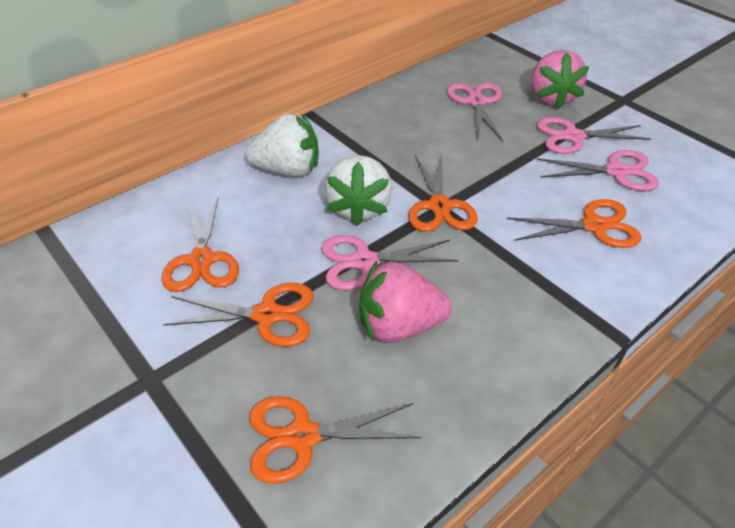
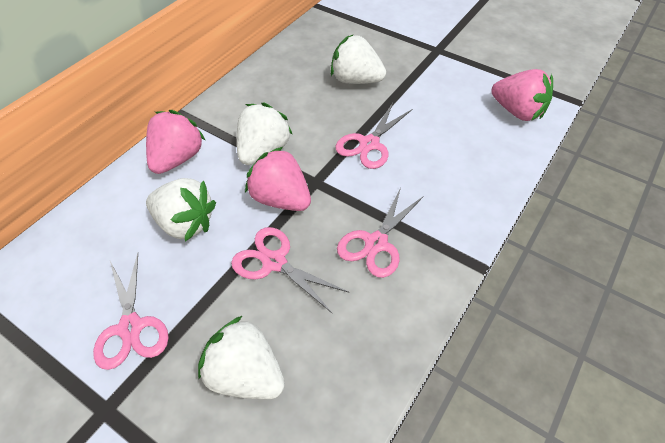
orange scissors: 5 -> 0
pink strawberry: 2 -> 3
white strawberry: 2 -> 4

